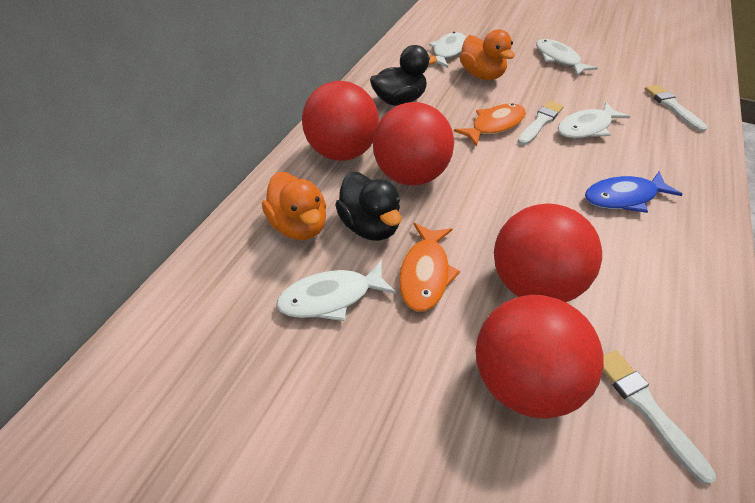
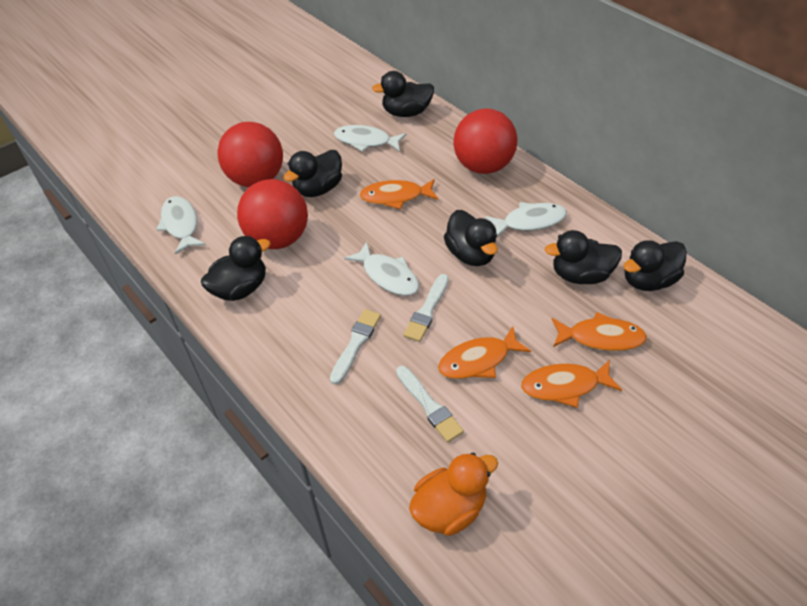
black duck: 2 -> 6
blue fish: 1 -> 0
orange duck: 2 -> 1
orange fish: 2 -> 4
red ball: 4 -> 3

